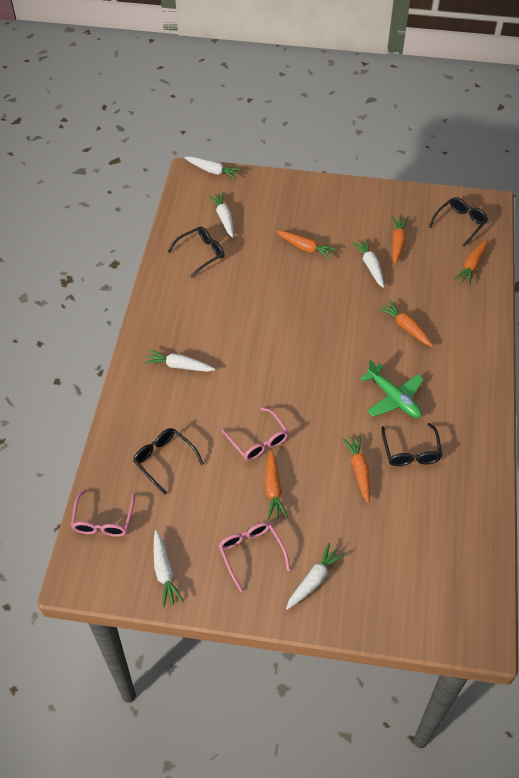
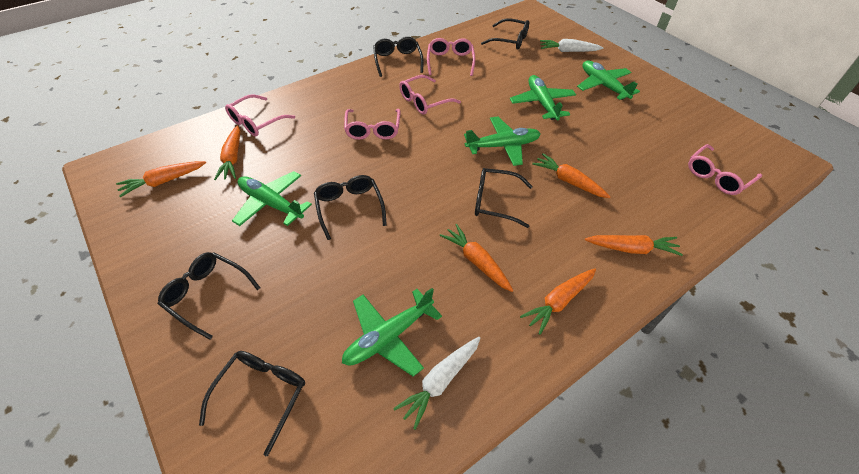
black glasses: 4 -> 6
green plane: 1 -> 5
pink glasses: 3 -> 5
white carrot: 6 -> 2

